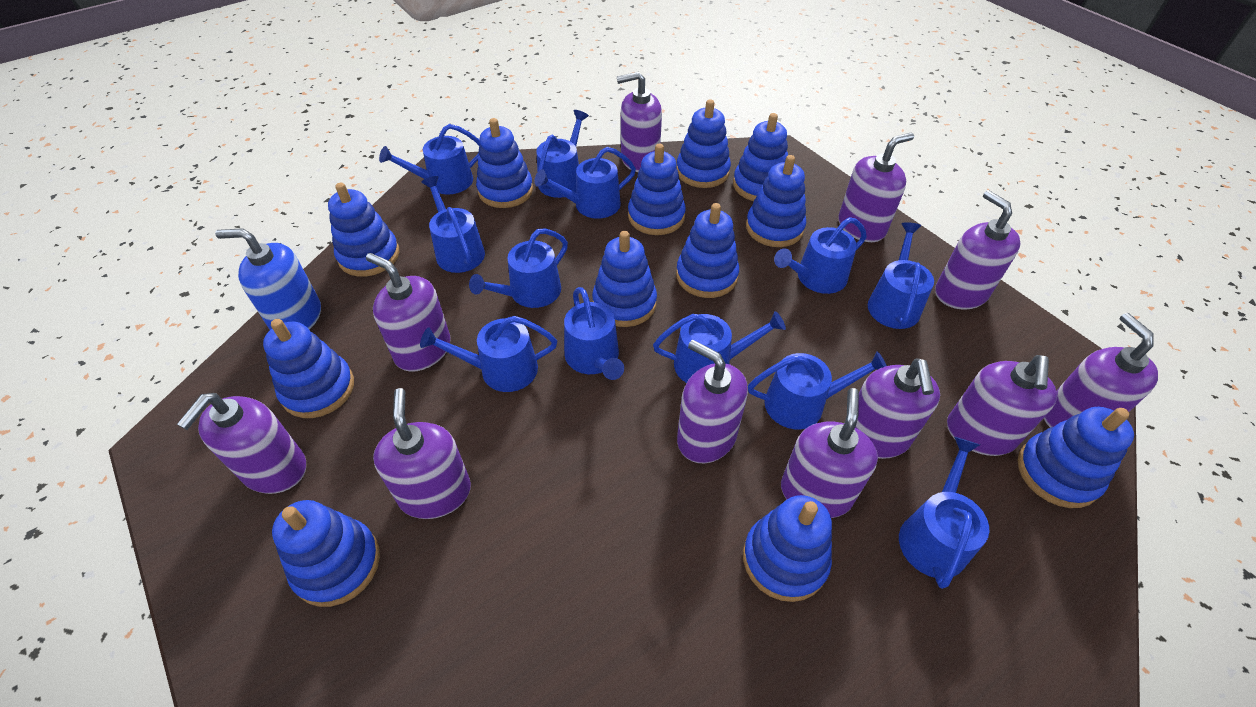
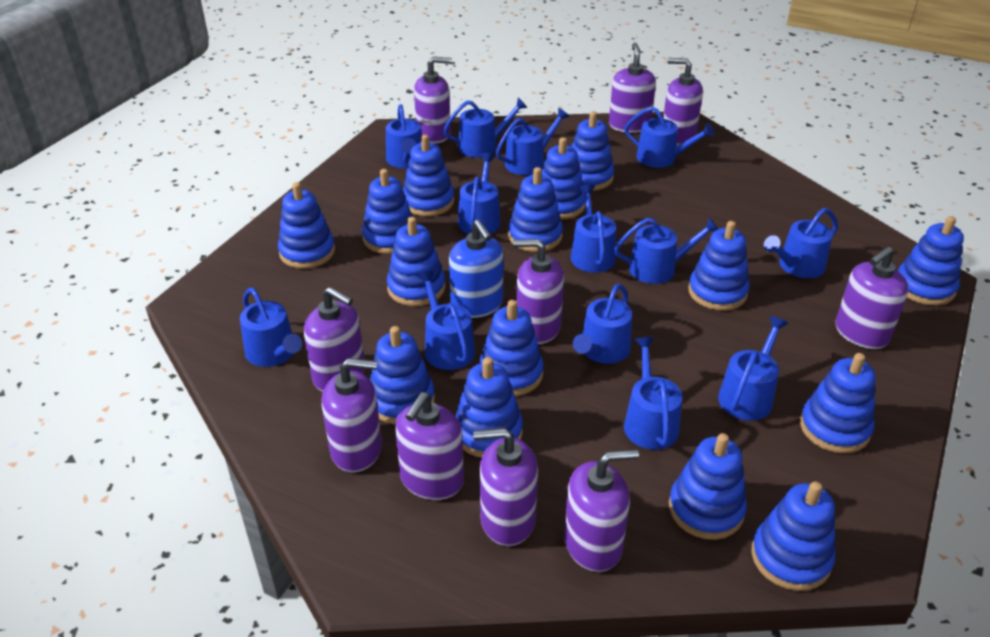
blue stacking toy: 12 -> 15
blue watering can: 12 -> 13
purple soap dispenser: 11 -> 10

